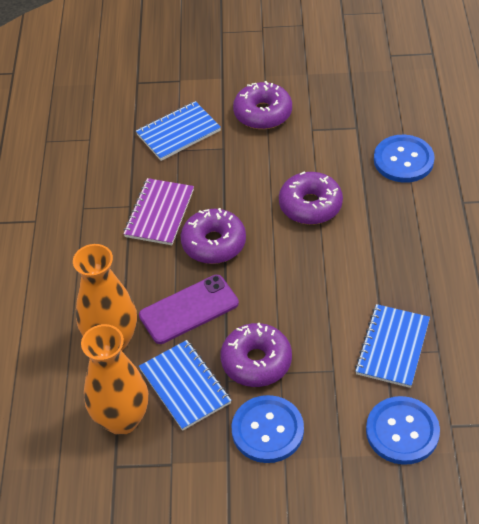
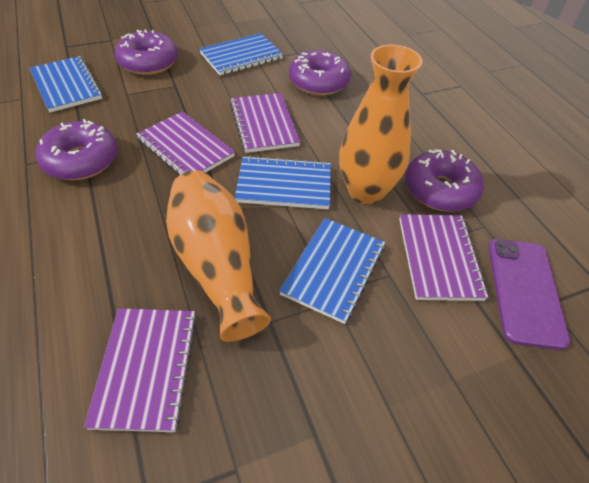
blue button: 3 -> 0
blue notebook: 3 -> 4
purple notebook: 1 -> 4

